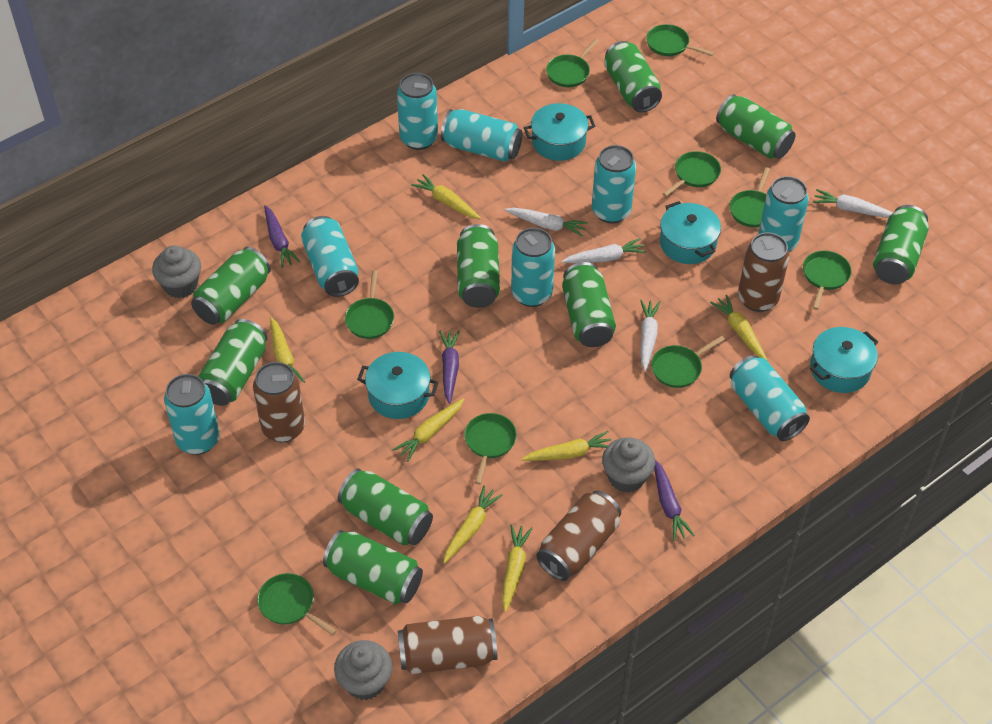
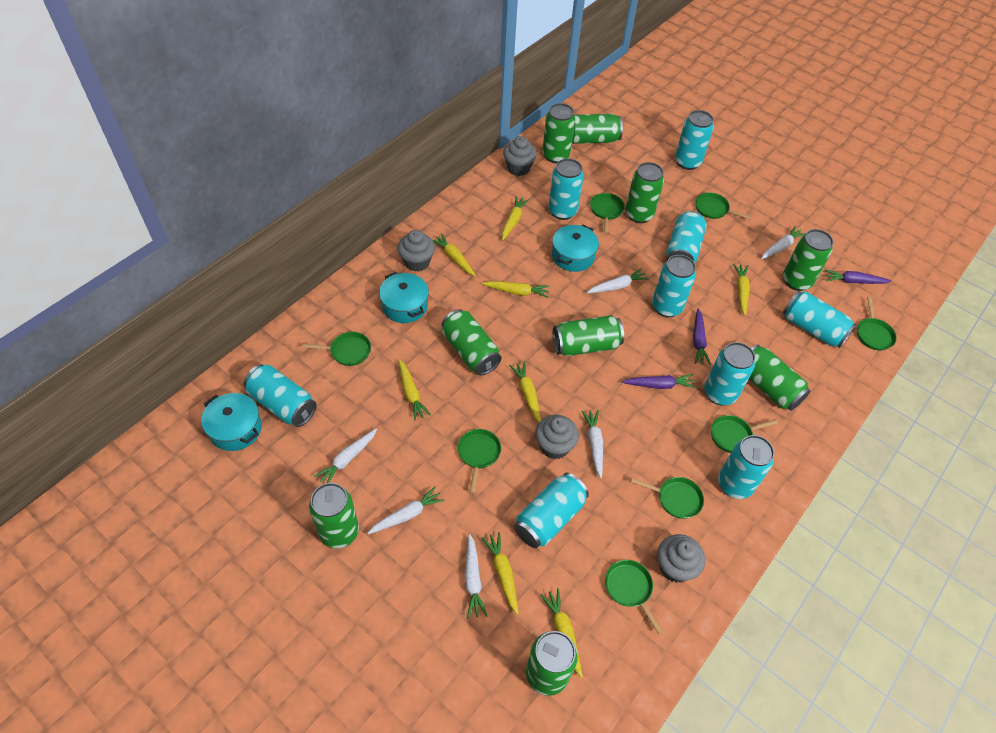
brown can: 4 -> 0
green pan: 9 -> 8
grey cupcake: 3 -> 4
turquoise can: 8 -> 9
turquoise pot: 4 -> 3
white carrot: 4 -> 6
yellow carrot: 7 -> 8

